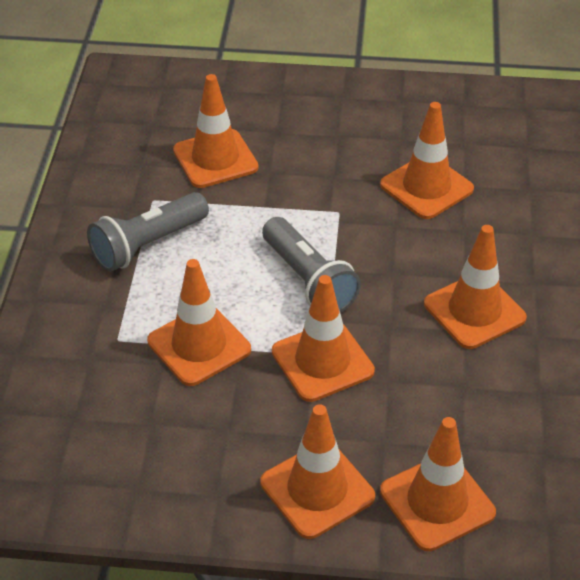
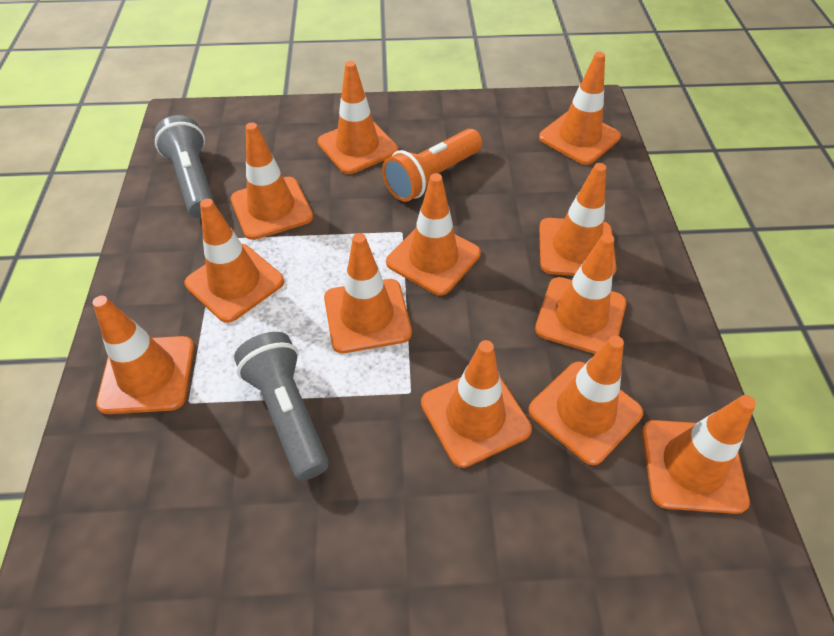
orange flashlight: 0 -> 1
orange traffic cone: 7 -> 12

